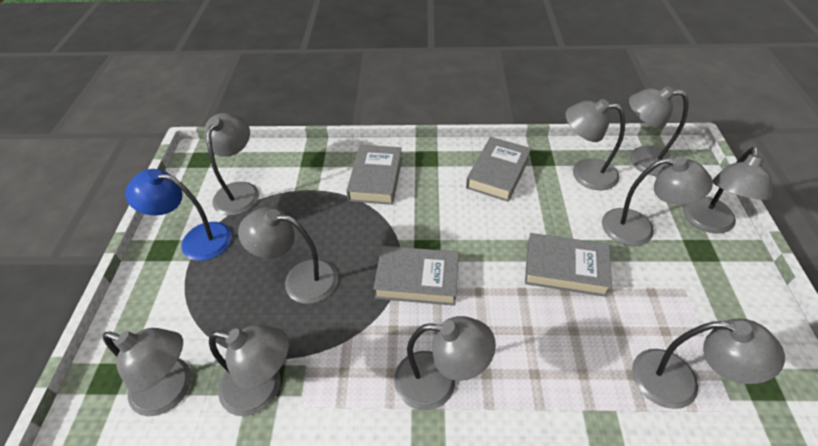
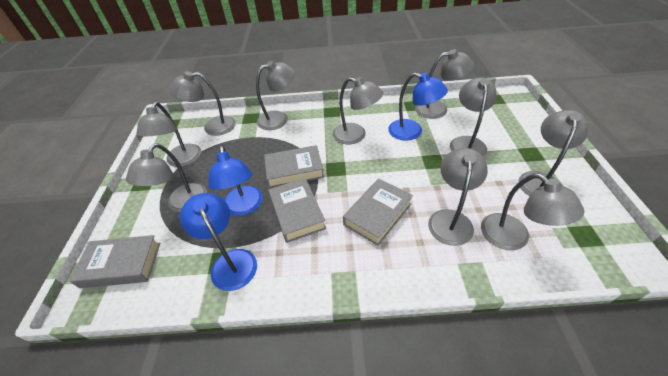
blue lamp: 1 -> 3

